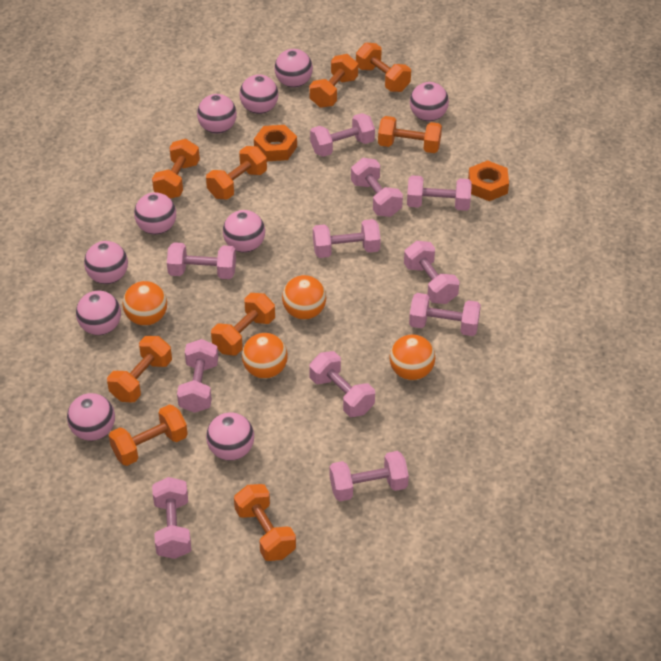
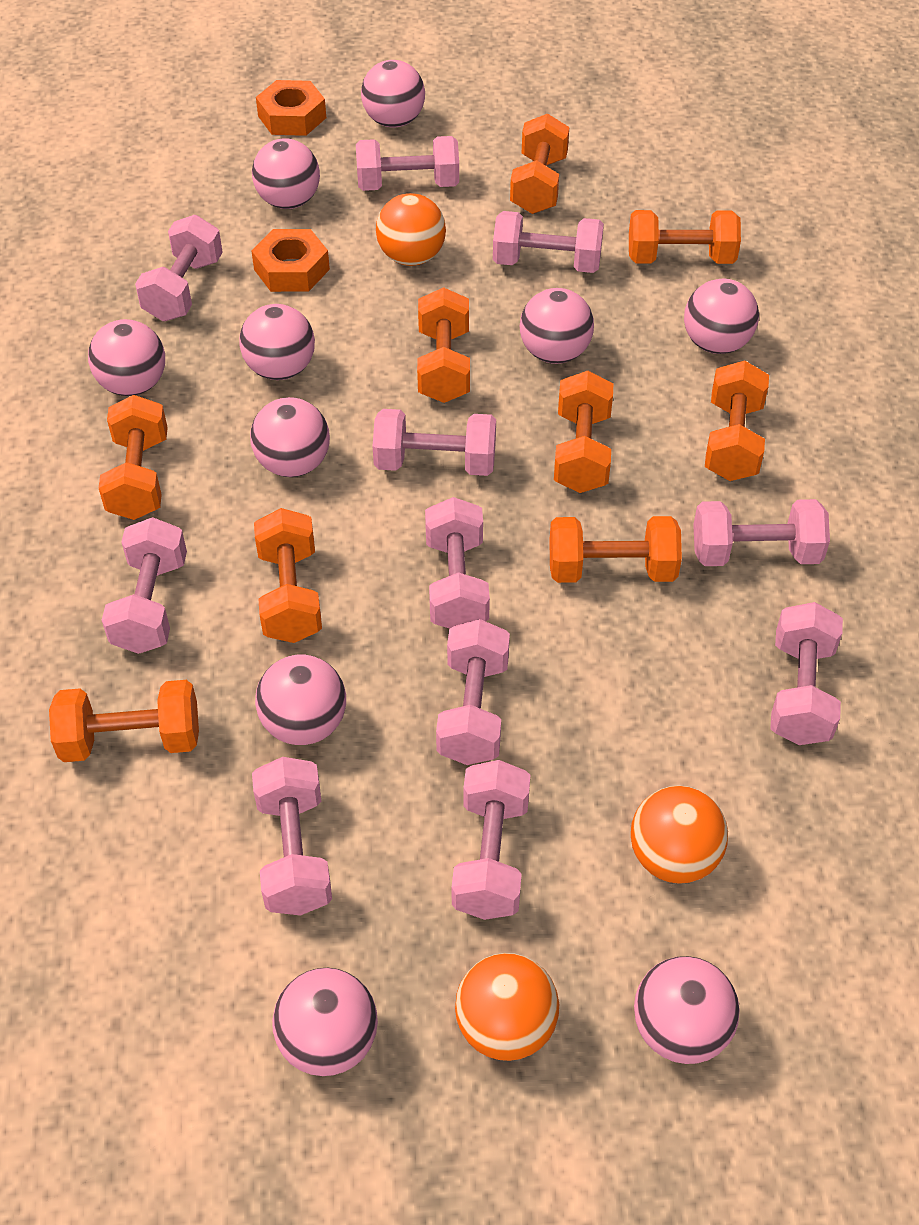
orange ball: 4 -> 3

